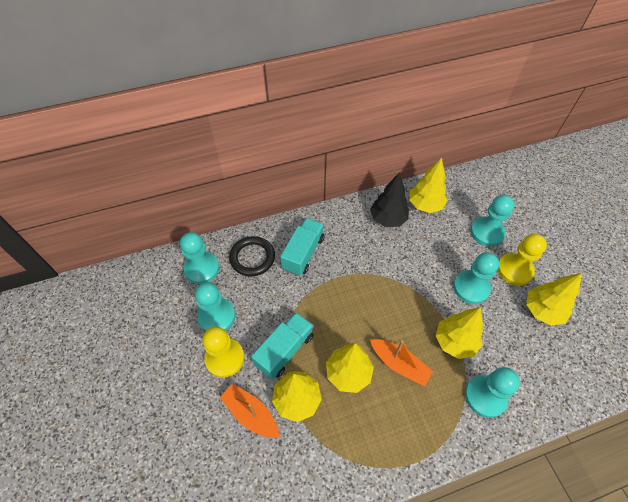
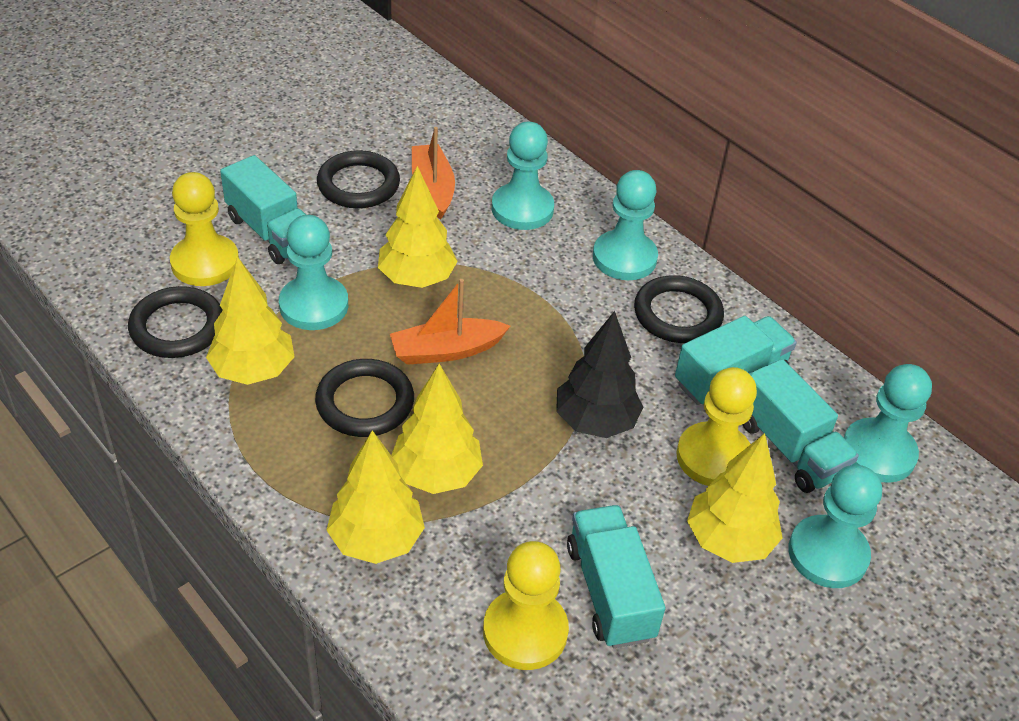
black ring: 1 -> 4
turquoise truck: 2 -> 4
yellow pawn: 2 -> 3

